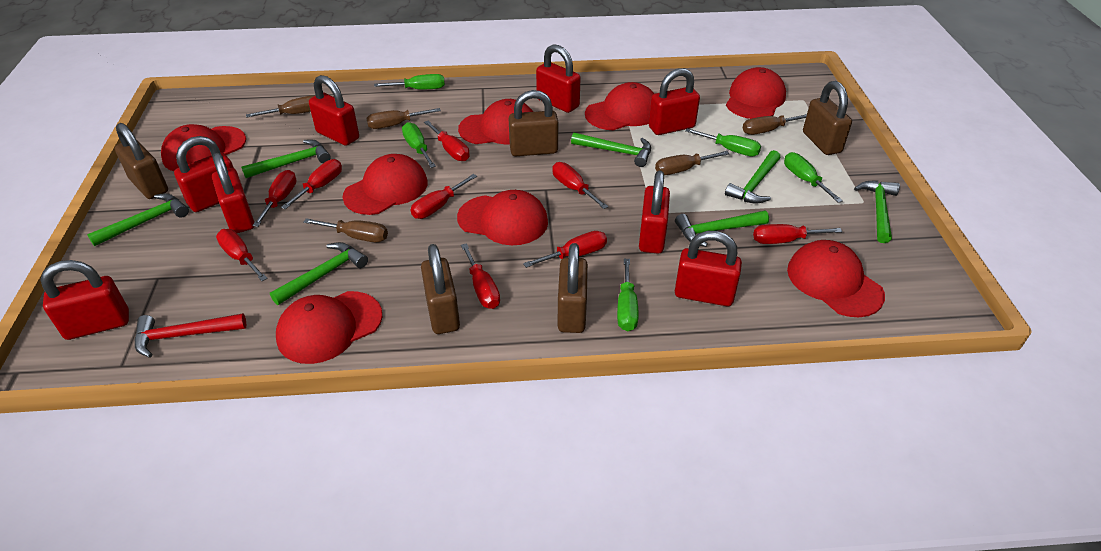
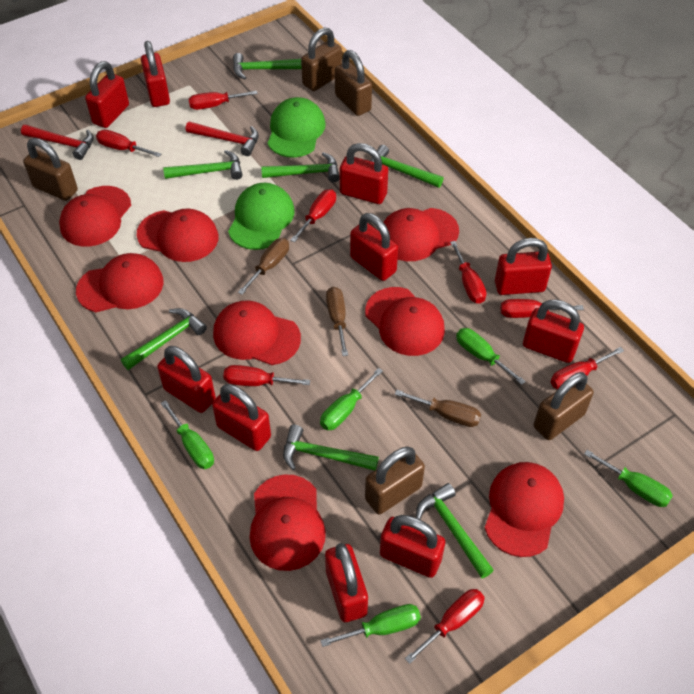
brown screwdriver: 5 -> 3
green cap: 0 -> 2
red hammer: 1 -> 2
red padlock: 8 -> 10
red screwdriver: 9 -> 8

